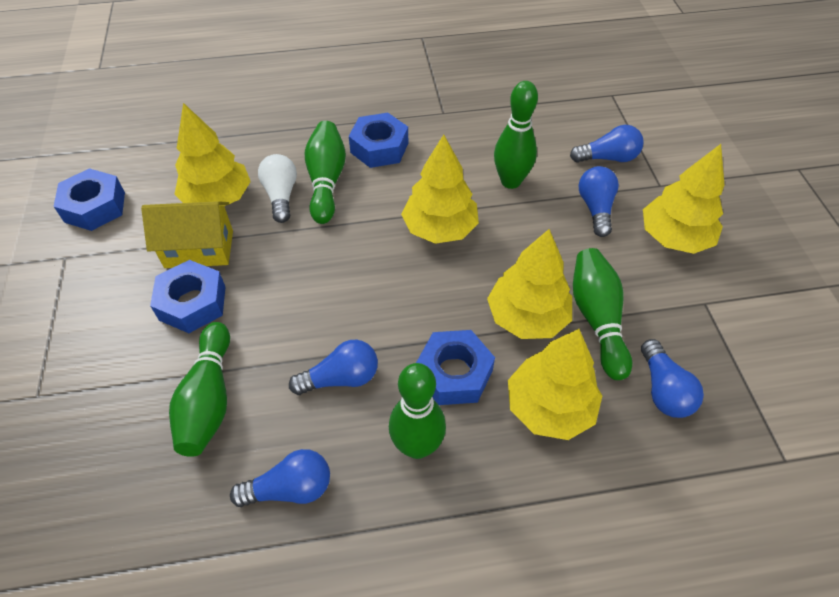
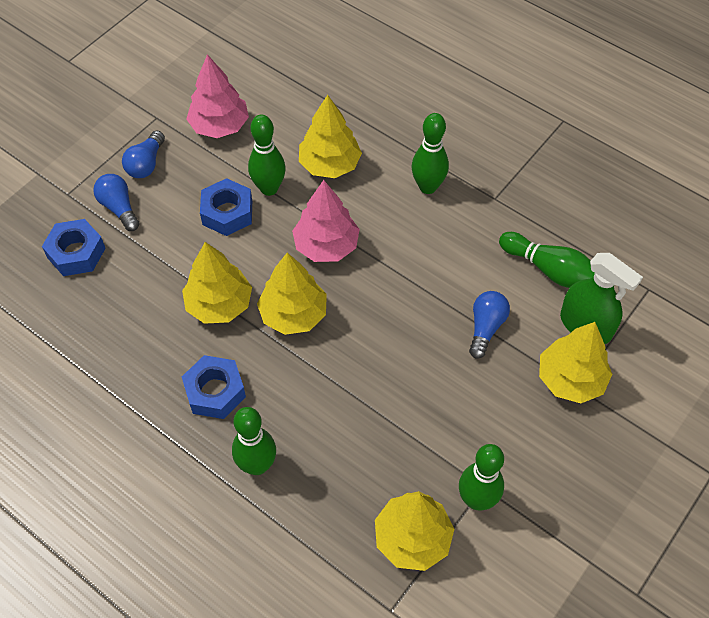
blue light bulb: 5 -> 3
blue nut: 4 -> 3
green spray bottle: 0 -> 1
pink tree: 0 -> 2
white light bulb: 1 -> 0
yellow house: 1 -> 0

